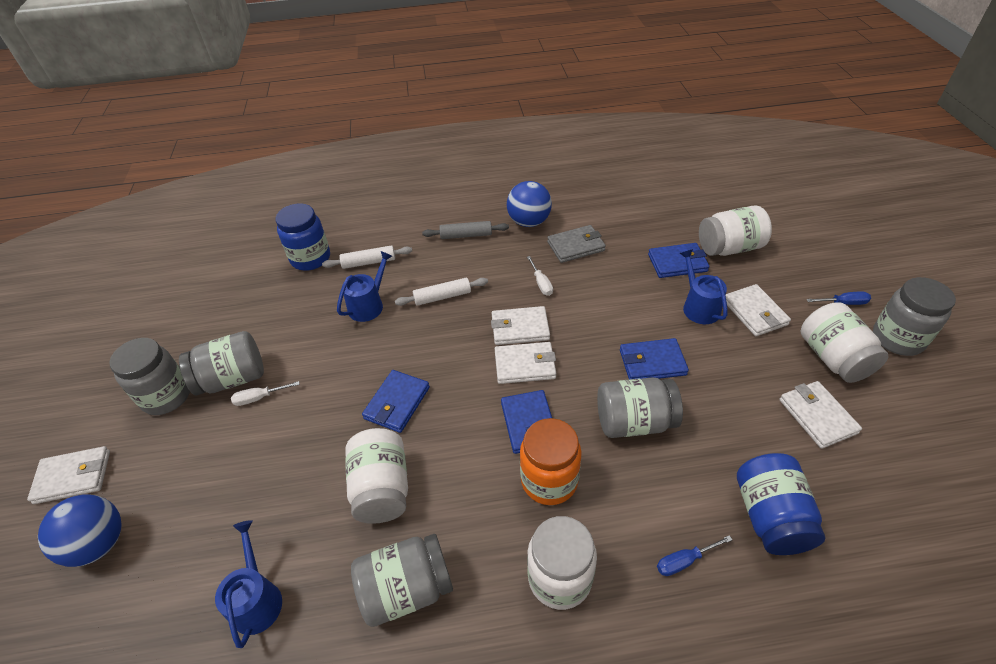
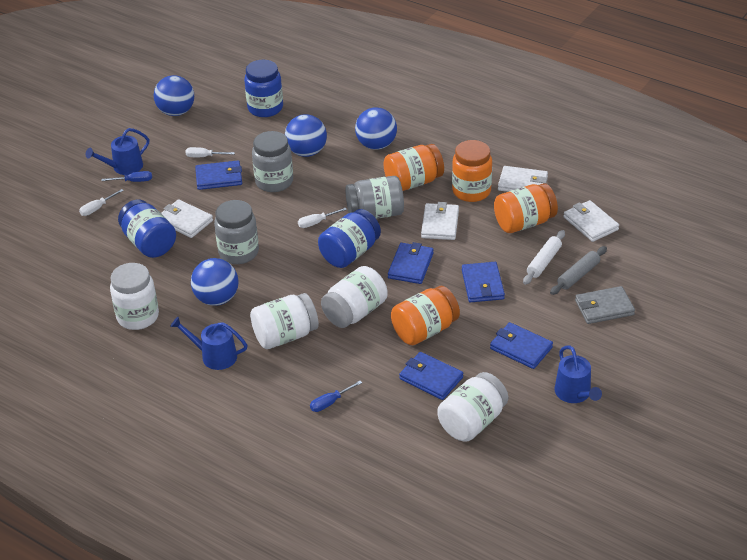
blue ball: 2 -> 4
blue jar: 2 -> 3
blue wallet: 4 -> 5
grey jar: 5 -> 3
orange jar: 1 -> 4
white rolling pin: 2 -> 1
white screwdriver: 2 -> 3
white wallet: 5 -> 4

